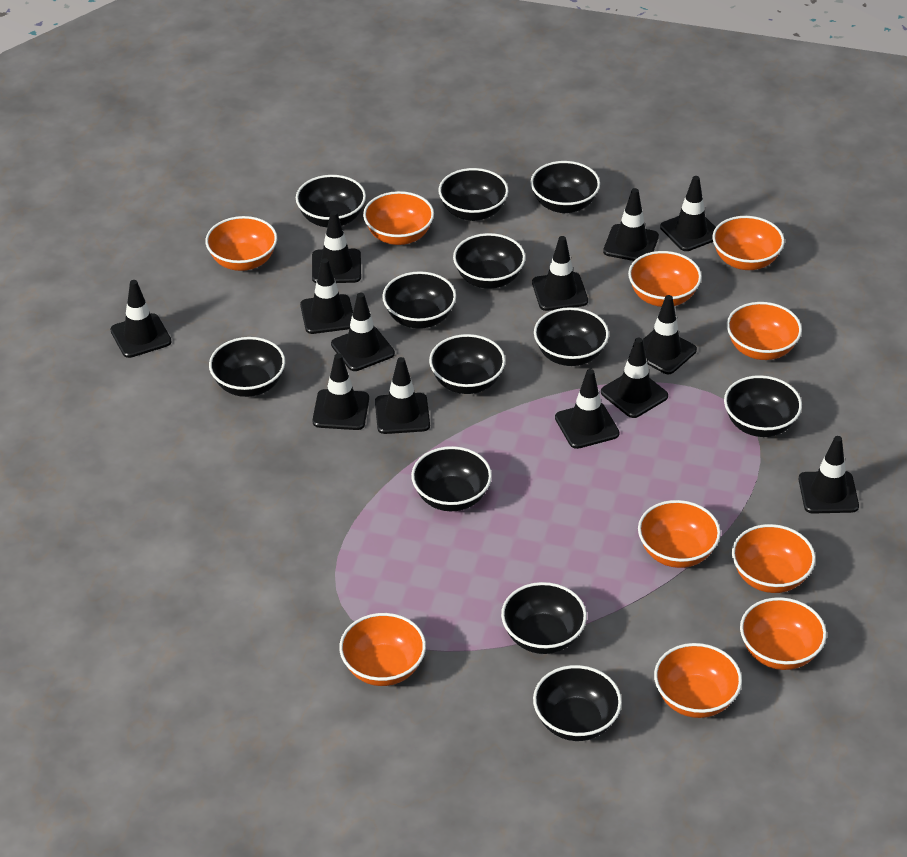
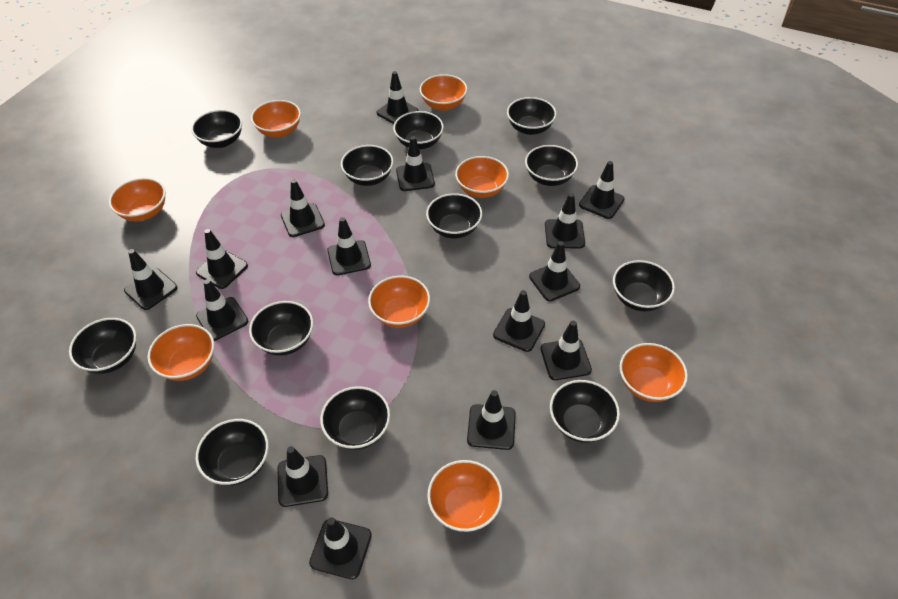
black traffic cone: 13 -> 15
orange bowl: 10 -> 8

